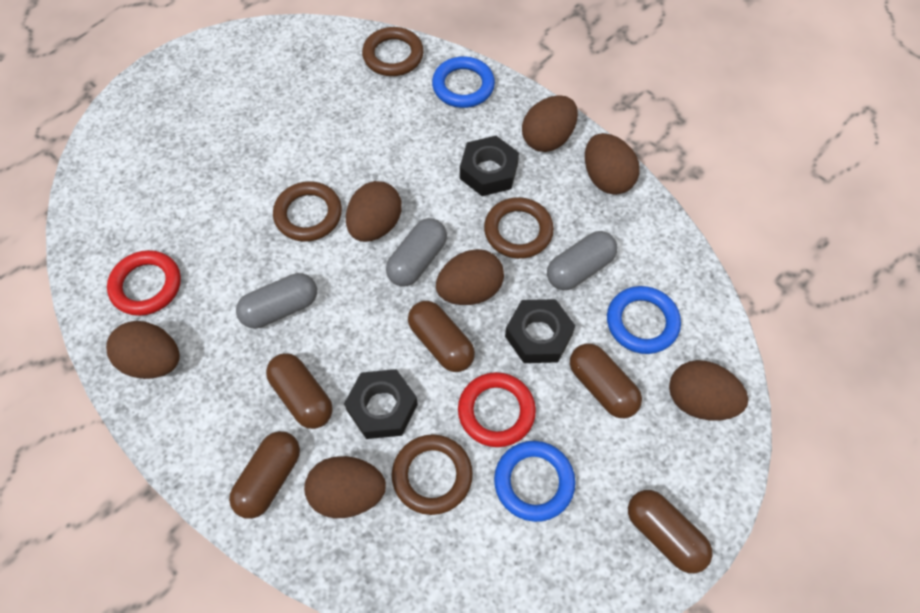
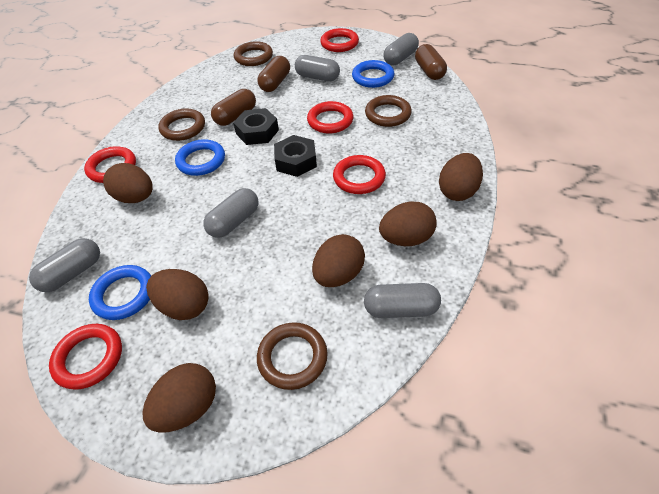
black nut: 3 -> 2
brown capsule: 5 -> 3
brown egg: 7 -> 6
grey capsule: 3 -> 5
red ring: 2 -> 5

